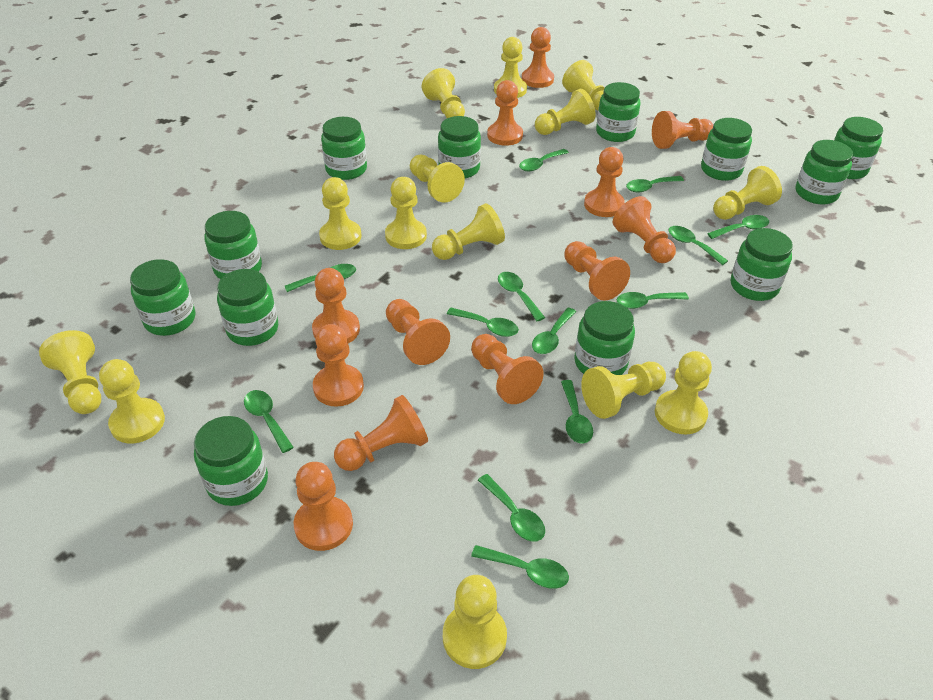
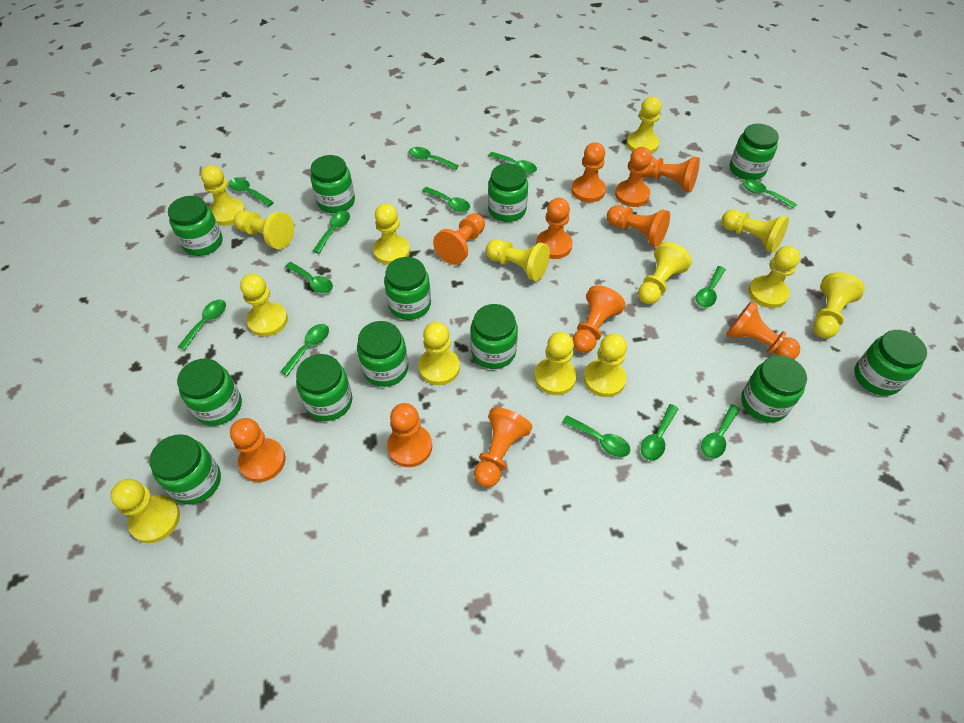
orange pawn: 12 -> 11

